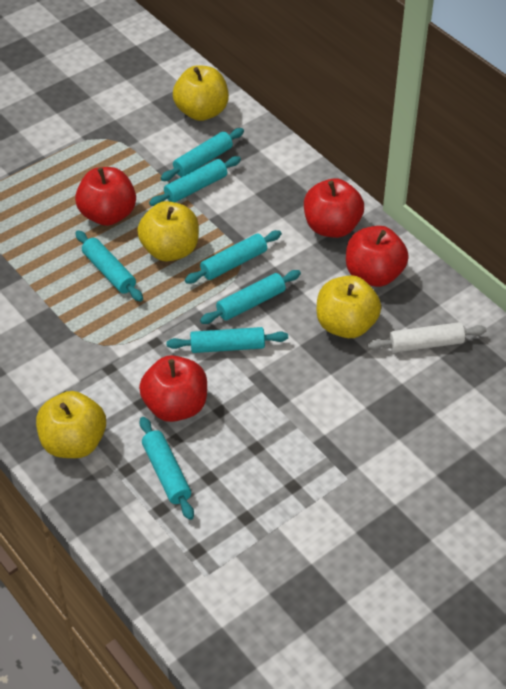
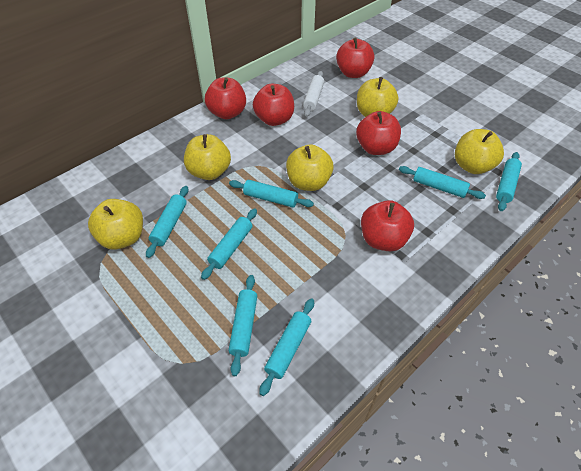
red apple: 4 -> 5
yellow apple: 4 -> 5

